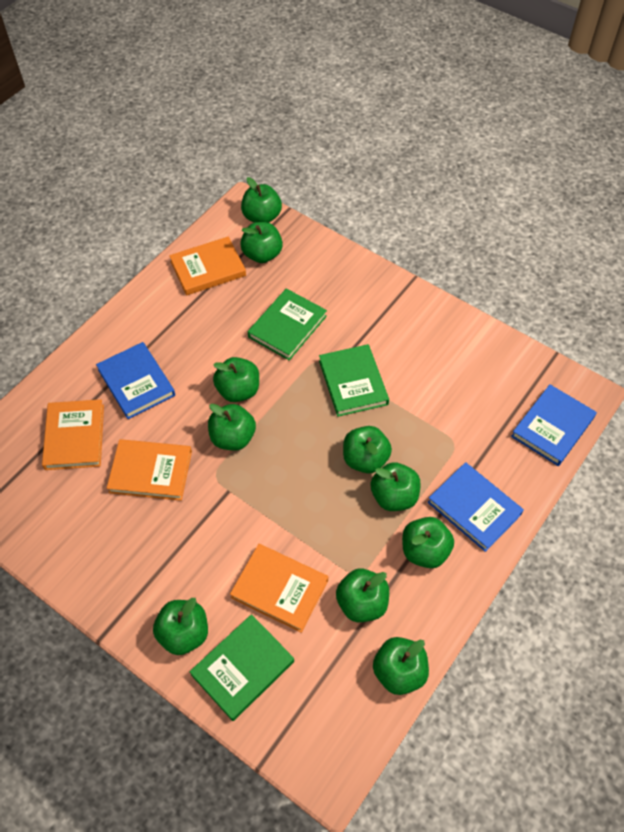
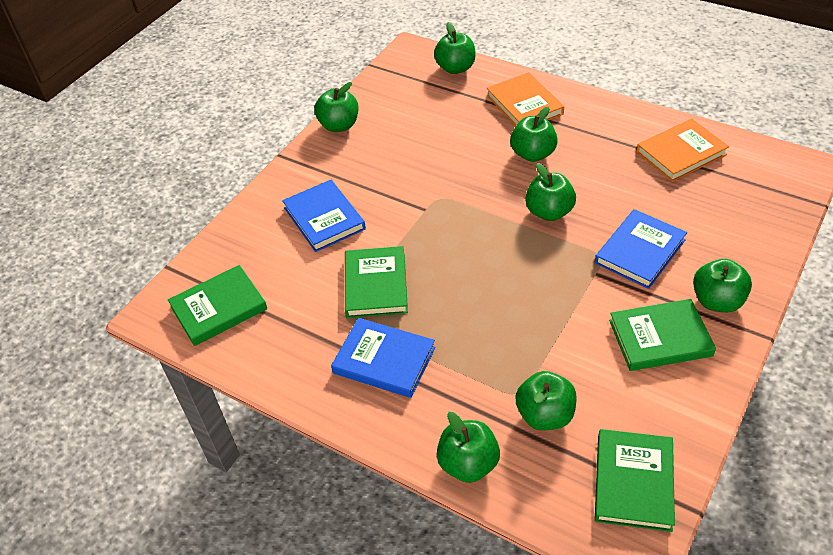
green apple: 10 -> 7
green book: 3 -> 4
orange book: 4 -> 2

